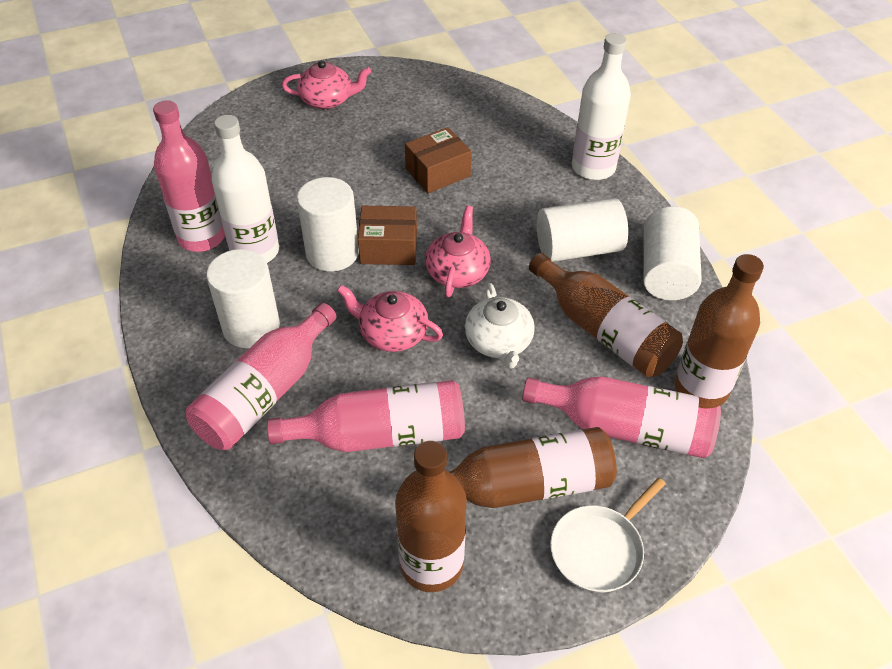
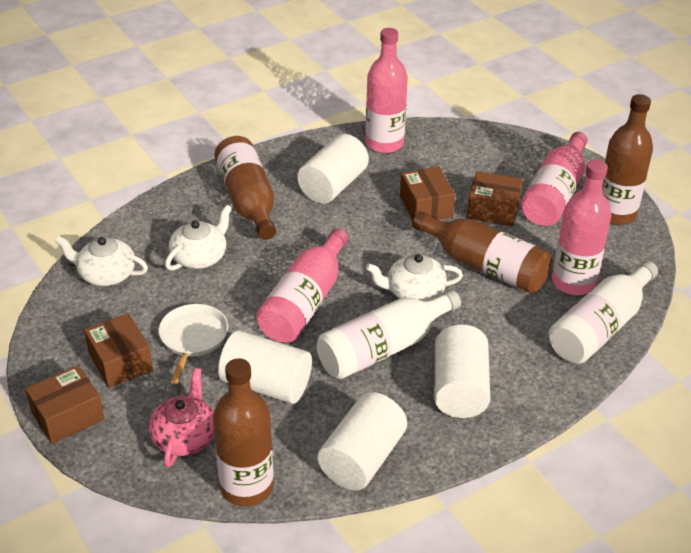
brown box: 2 -> 4
pink teapot: 3 -> 1
white teapot: 1 -> 3

